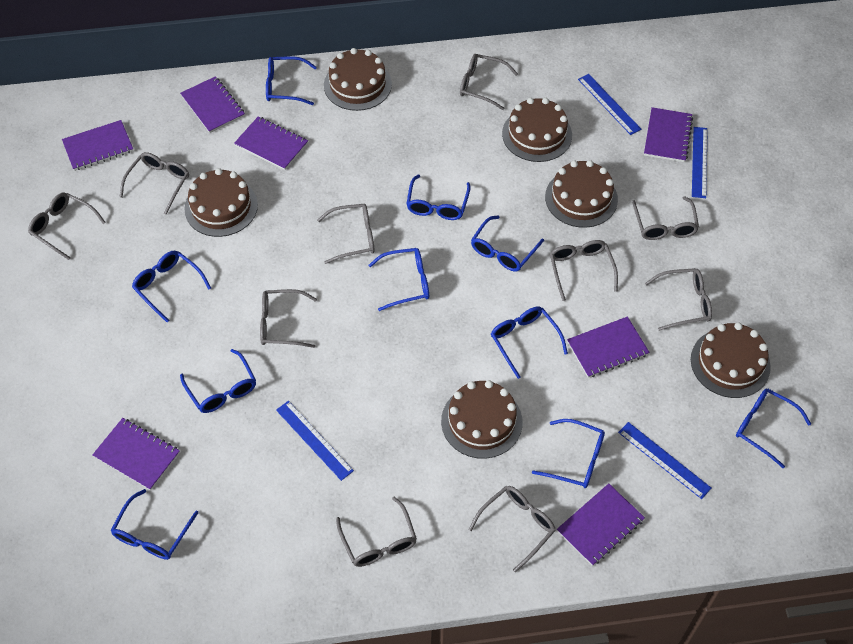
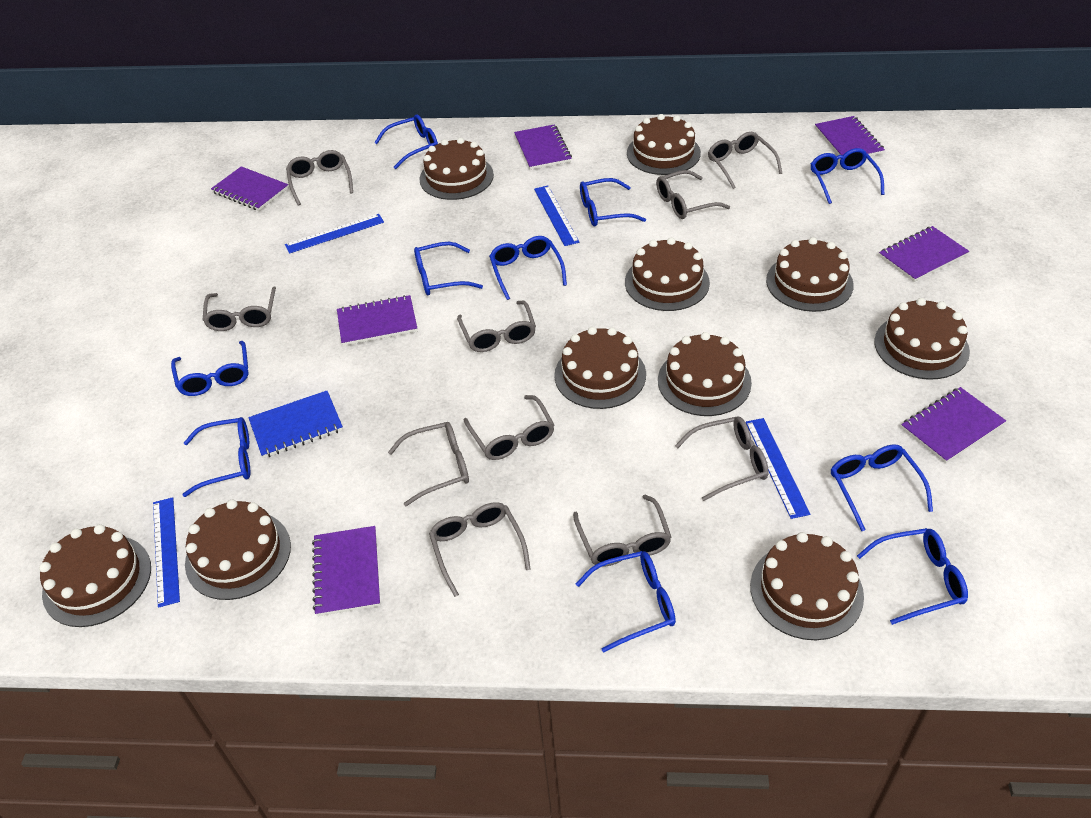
blue notebook: 0 -> 1
brown cake: 6 -> 10

